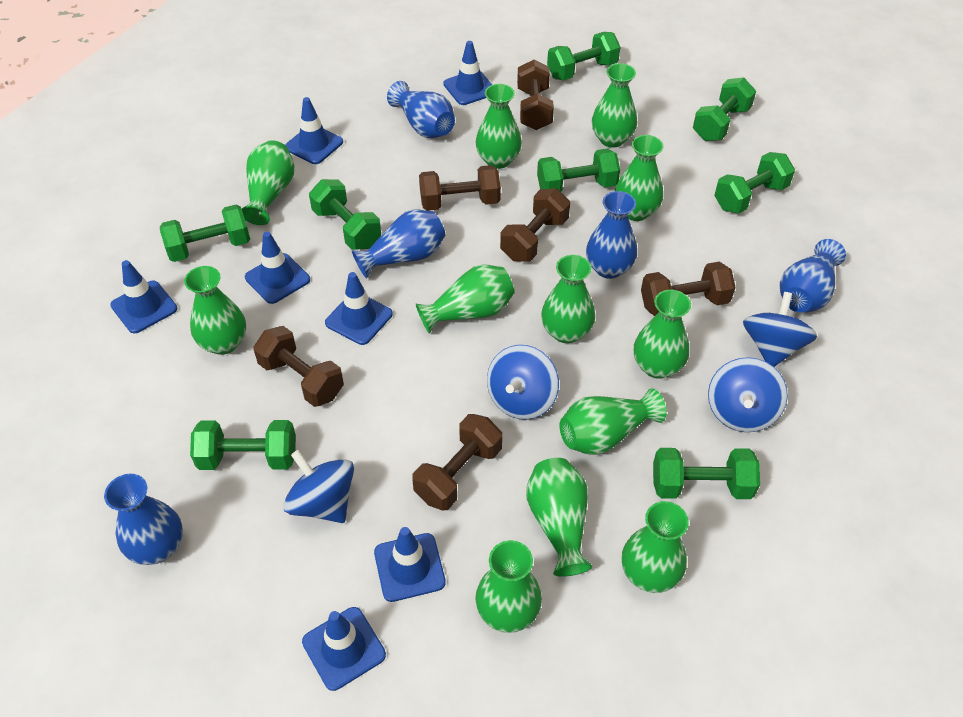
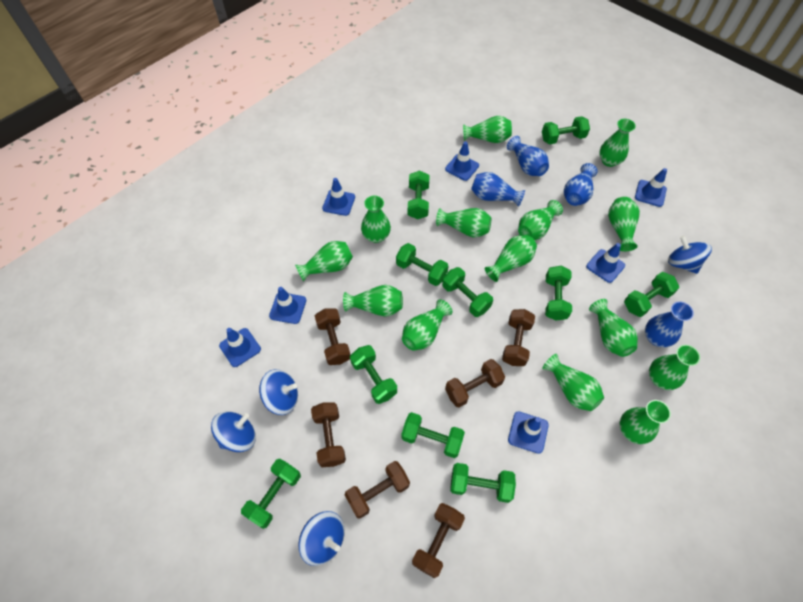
blue vase: 5 -> 4
green dumbbell: 8 -> 10
green vase: 12 -> 14

